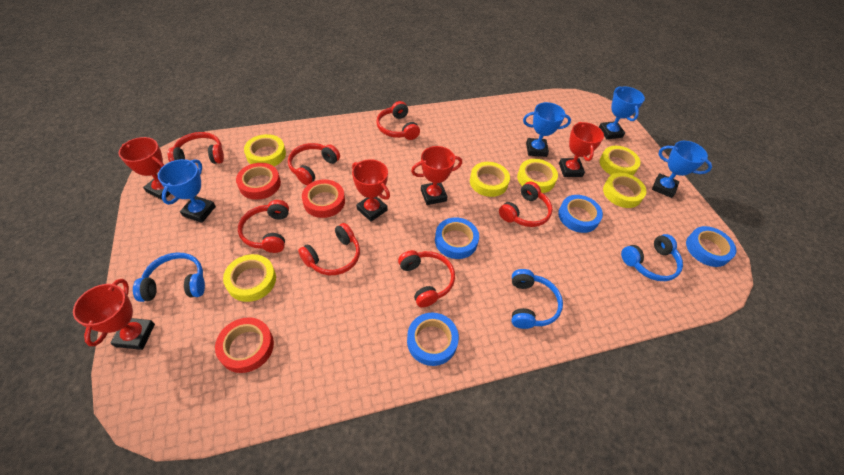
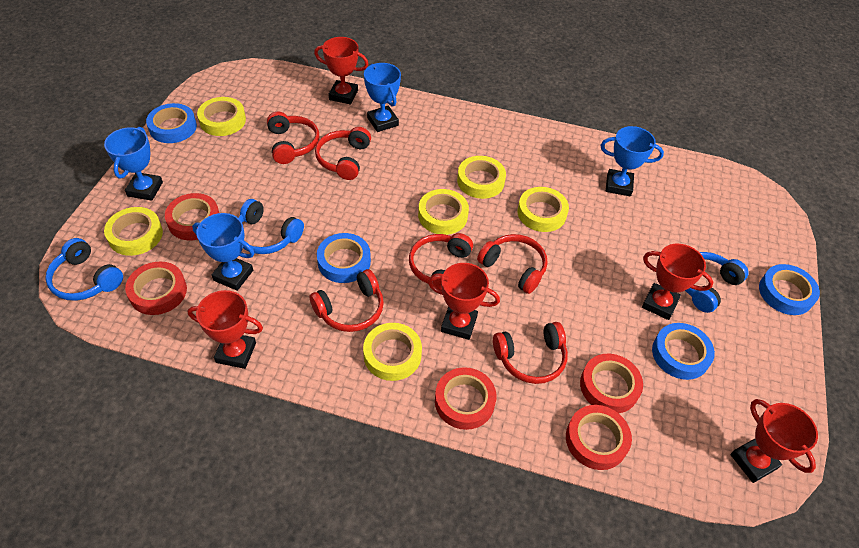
red headphones: 7 -> 6
red tape: 3 -> 5

